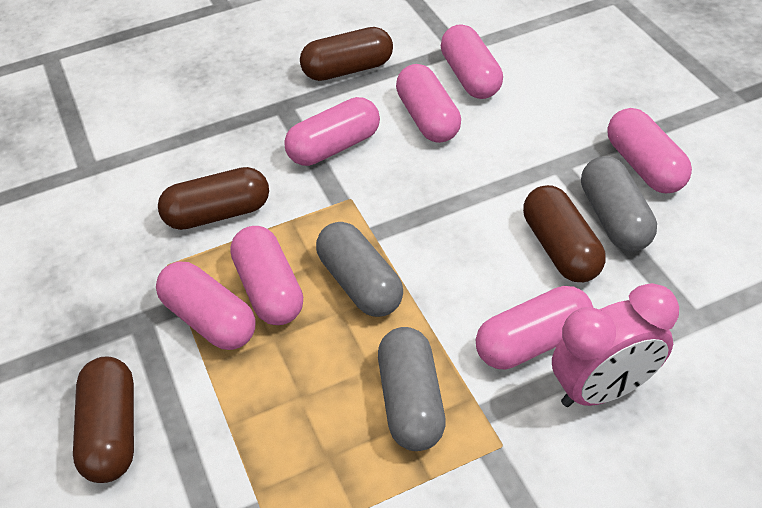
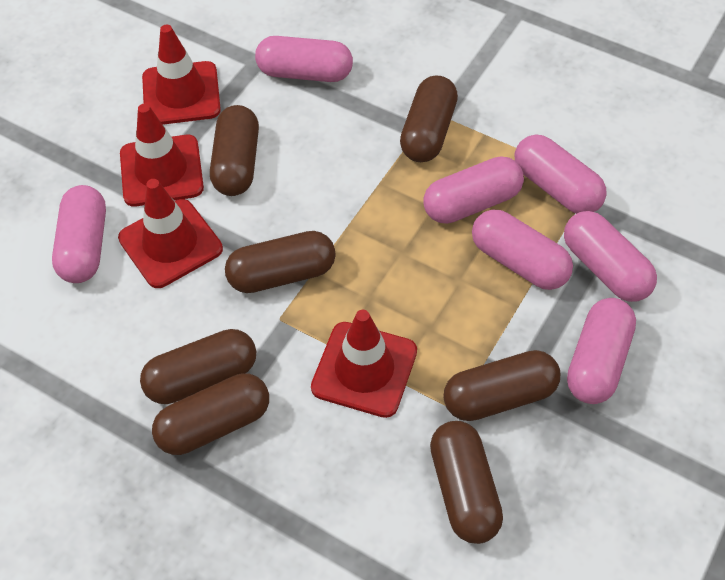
brown capsule: 4 -> 7
grey capsule: 3 -> 0
pink clock: 1 -> 0
red traffic cone: 0 -> 4

